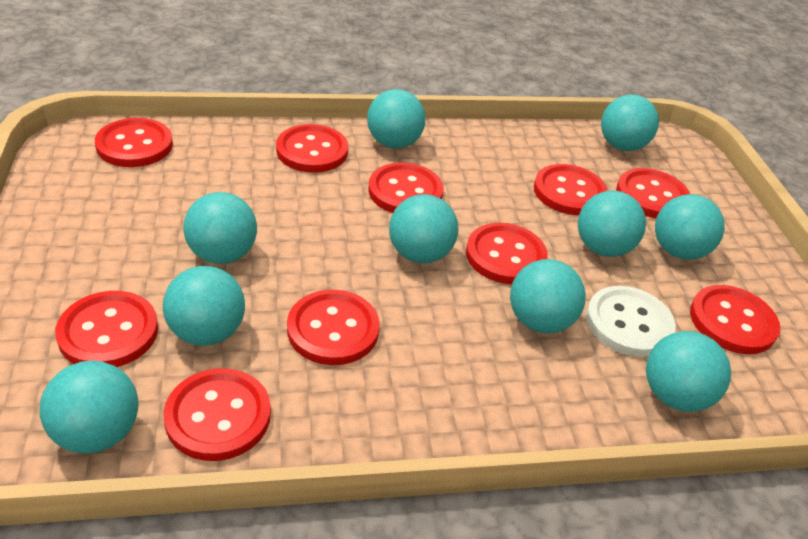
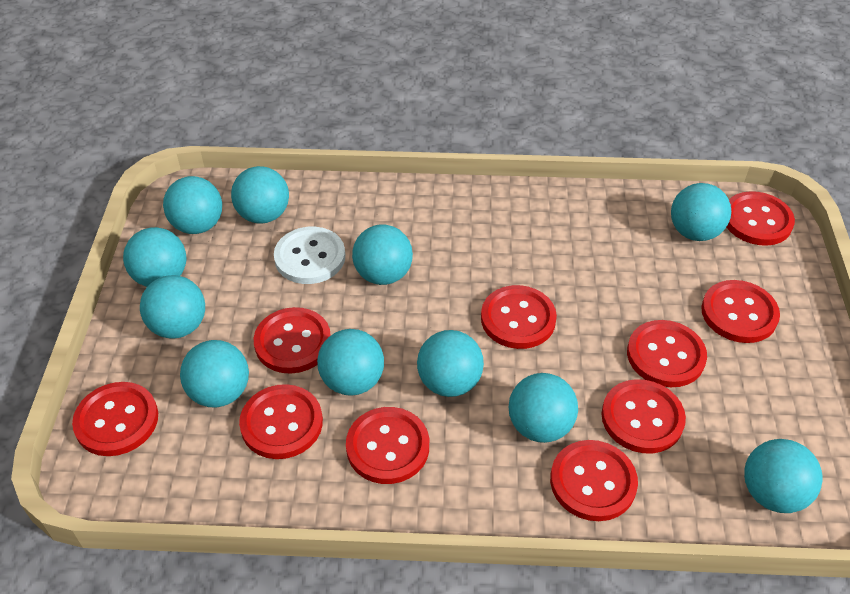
turquoise ball: 10 -> 11

